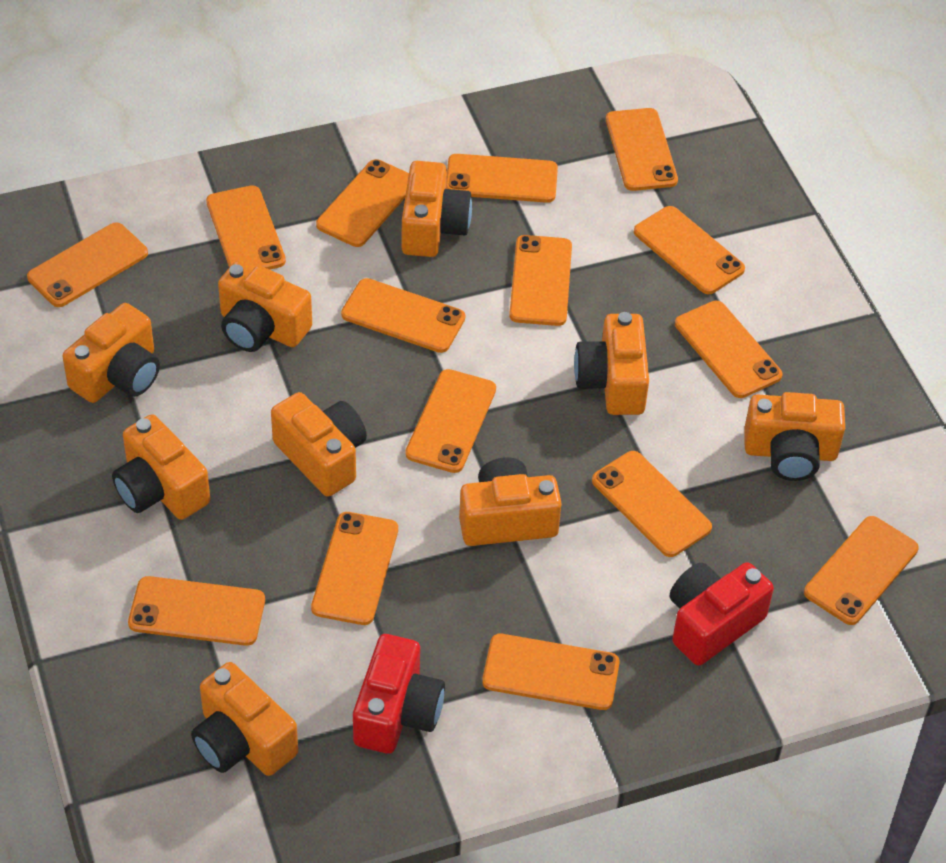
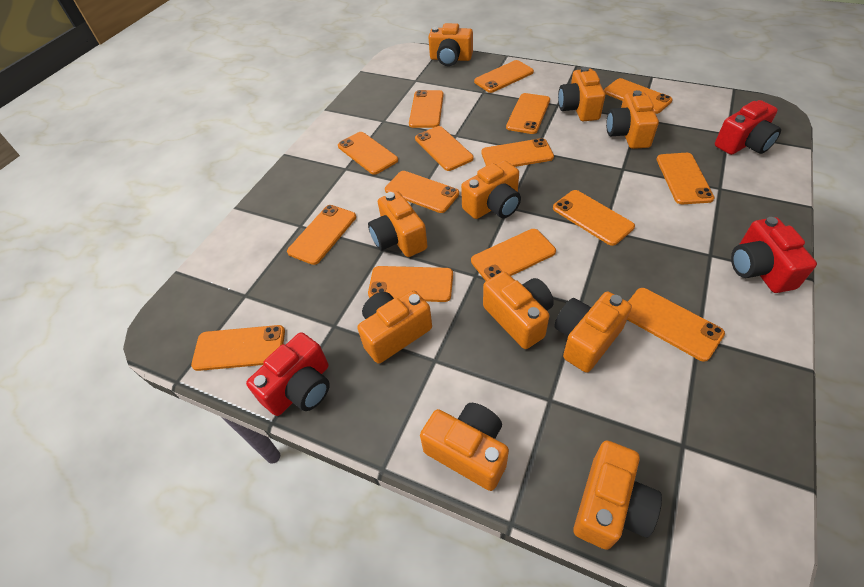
orange camera: 9 -> 10
red camera: 2 -> 3

